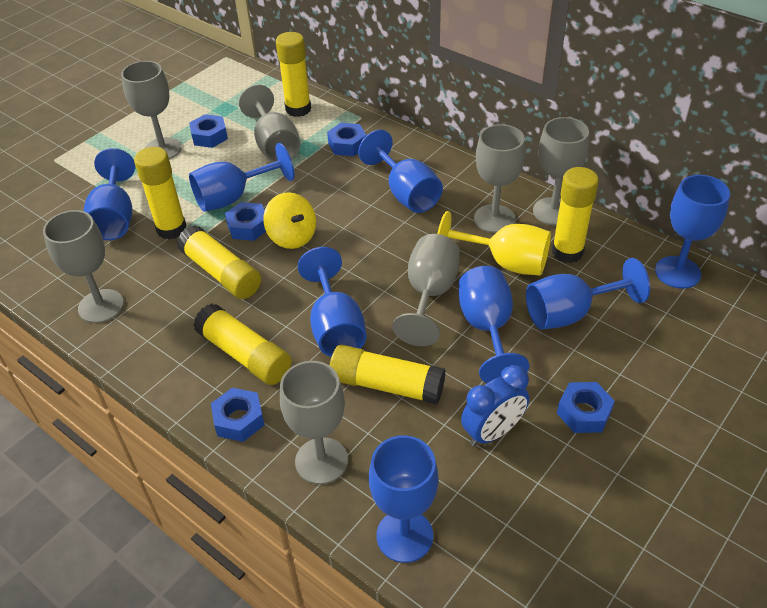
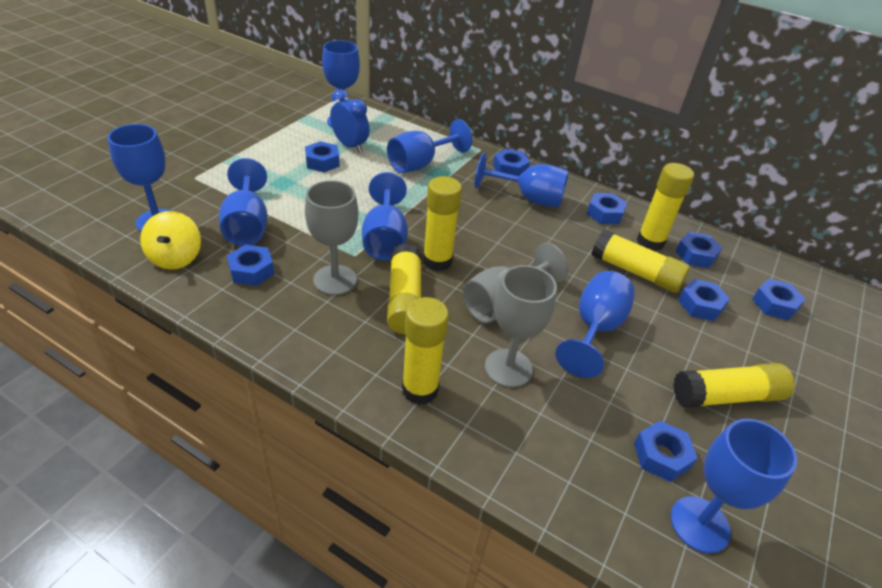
blue nut: 5 -> 8
grey goblet: 7 -> 3
yellow goblet: 1 -> 0

